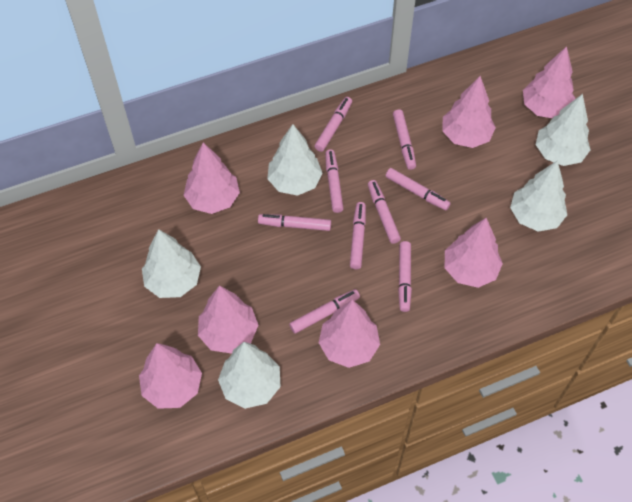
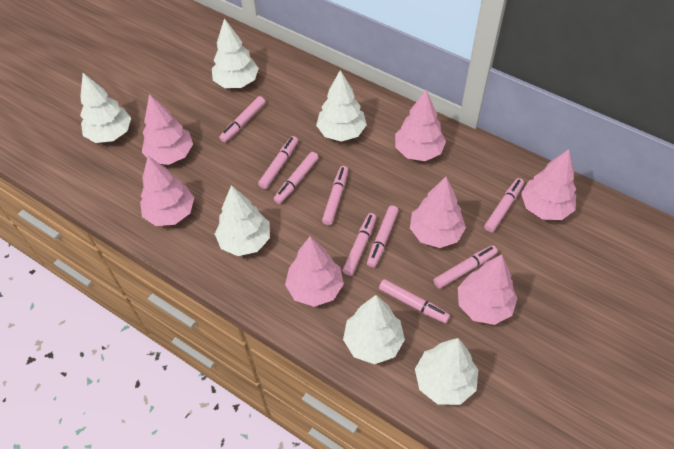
white tree: 5 -> 6

